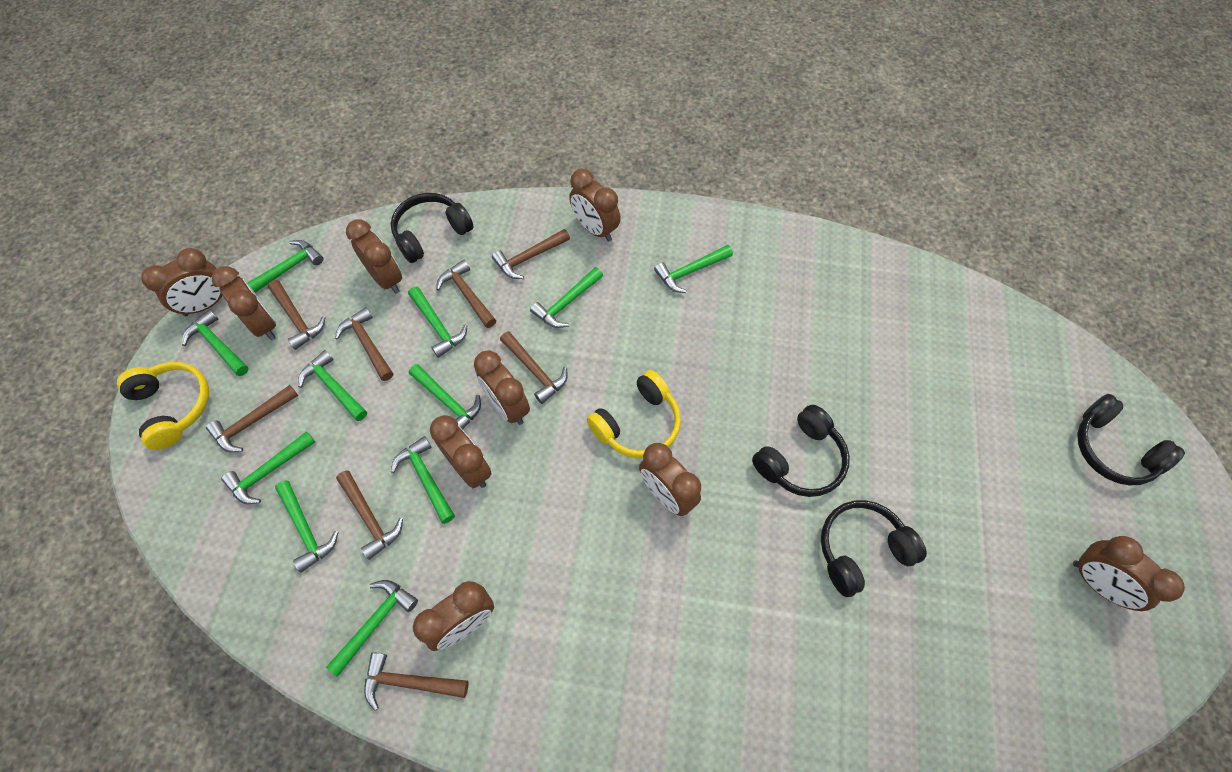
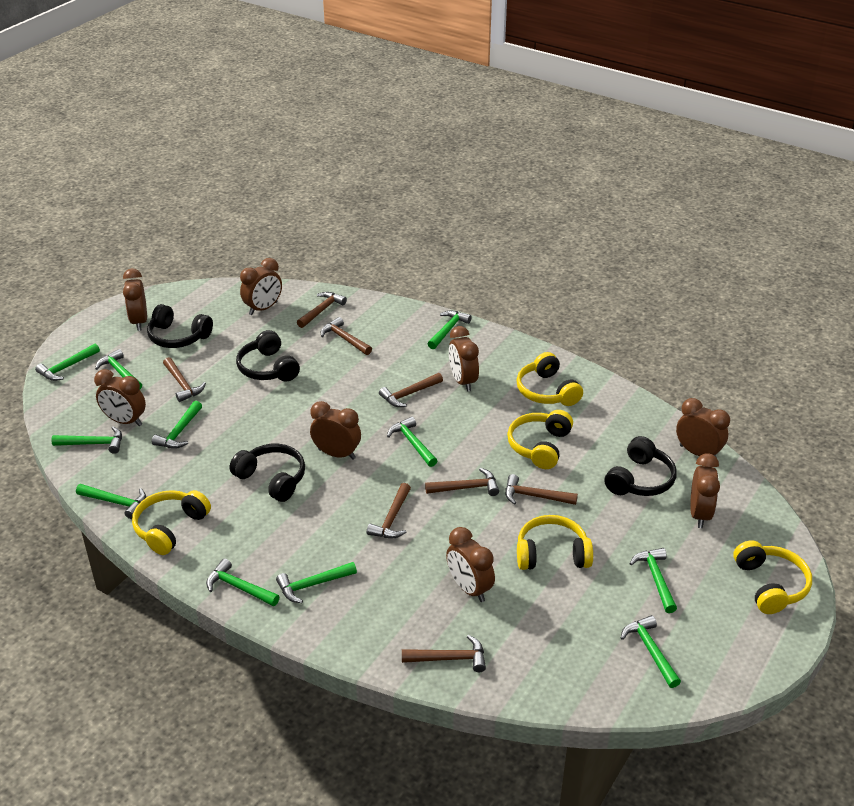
brown clock: 9 -> 8
yellow headphones: 2 -> 5

